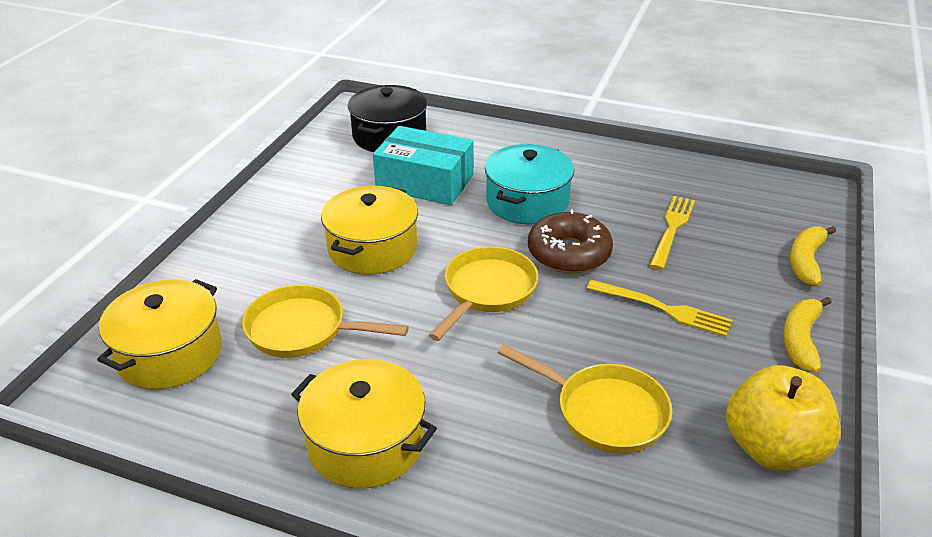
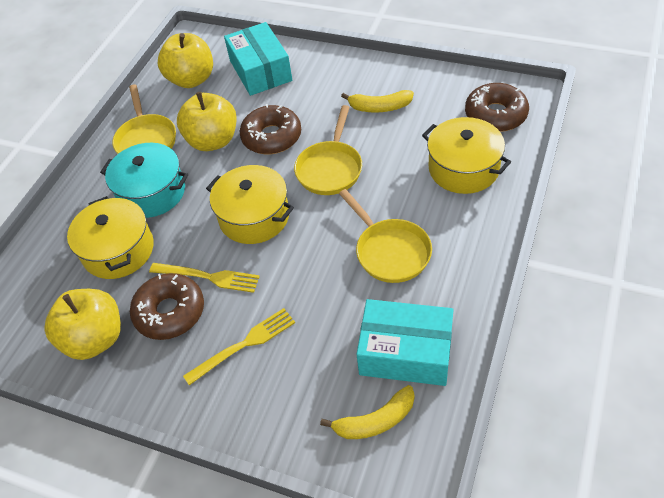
black pot: 1 -> 0
brown donut: 1 -> 3
turquoise box: 1 -> 2
yellow apple: 1 -> 3

